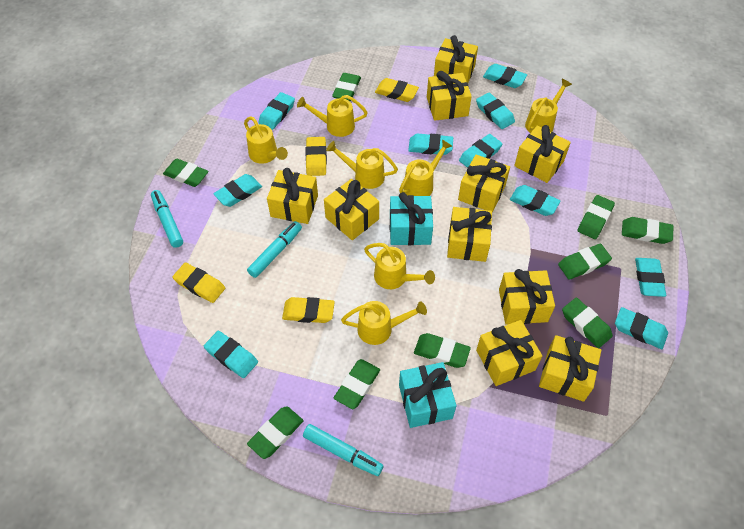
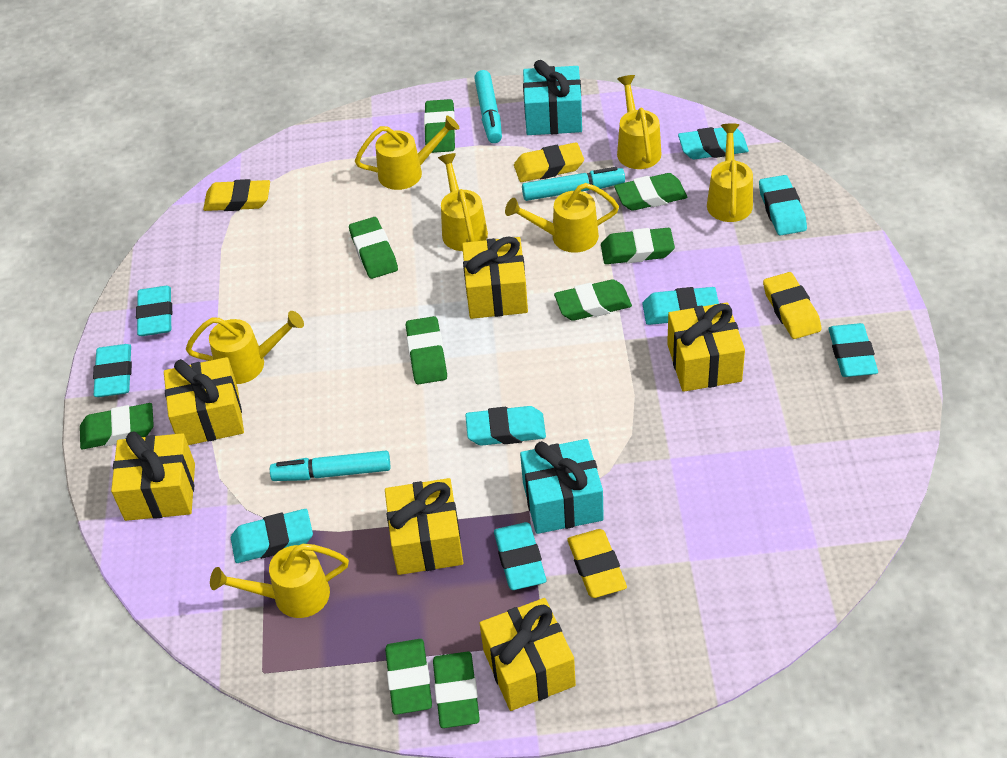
turquoise eraser: 10 -> 9
yellow gift: 10 -> 6

